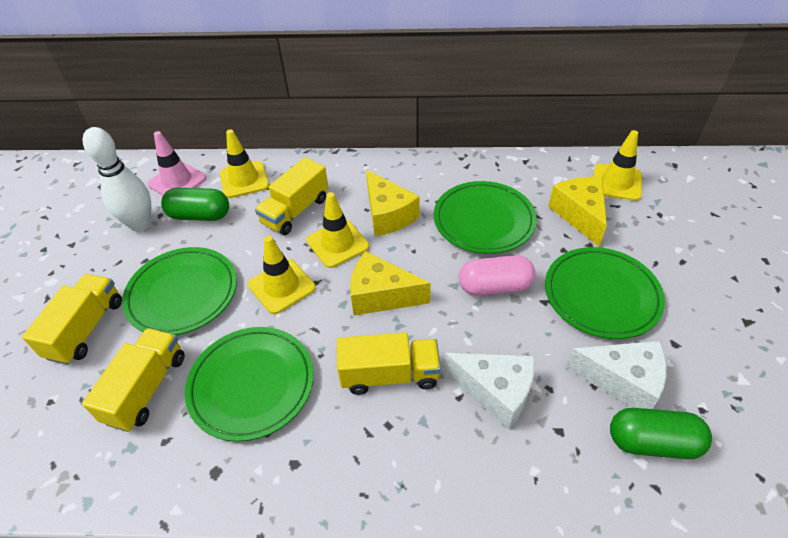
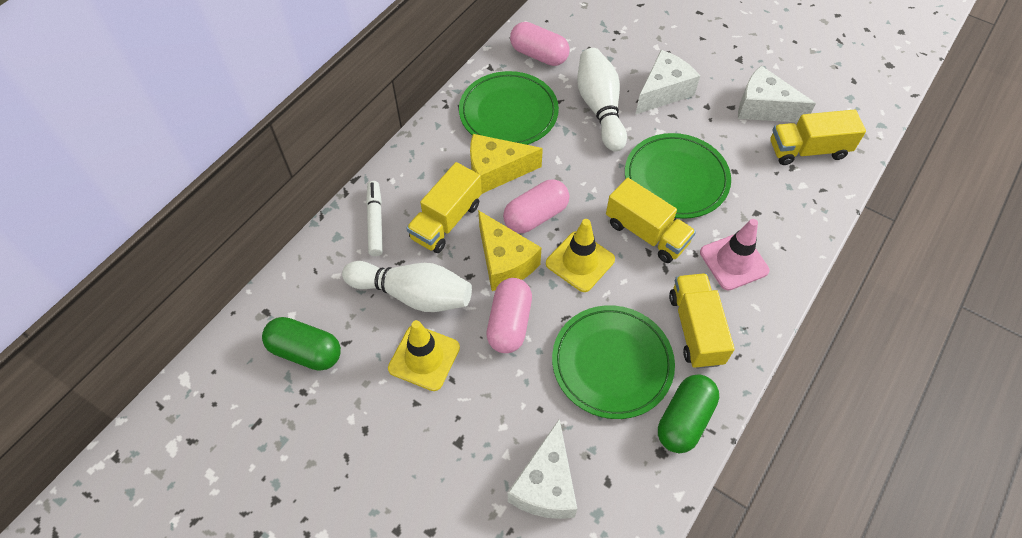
green plate: 4 -> 3
pink capsule: 1 -> 3
white bowling pin: 1 -> 2
white cheese: 2 -> 3
white marker: 0 -> 1
yellow cheese: 3 -> 2
yellow traffic cone: 4 -> 2

